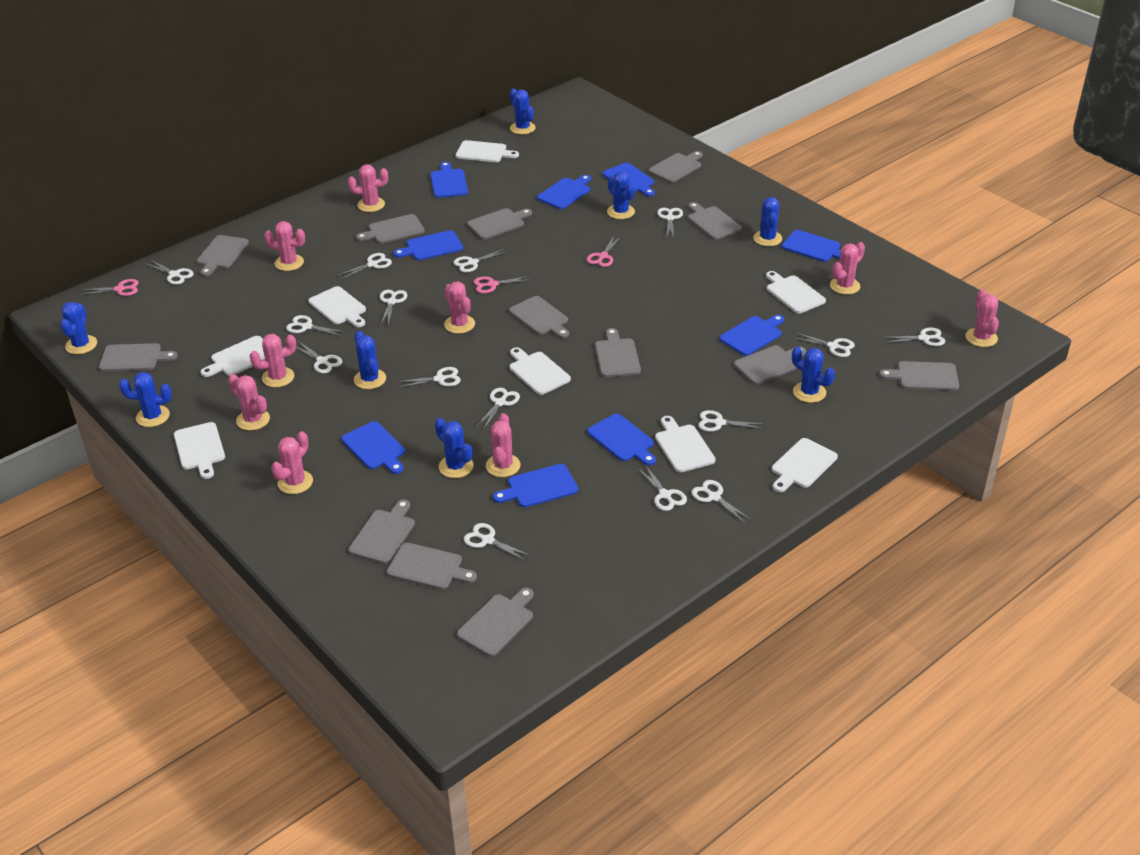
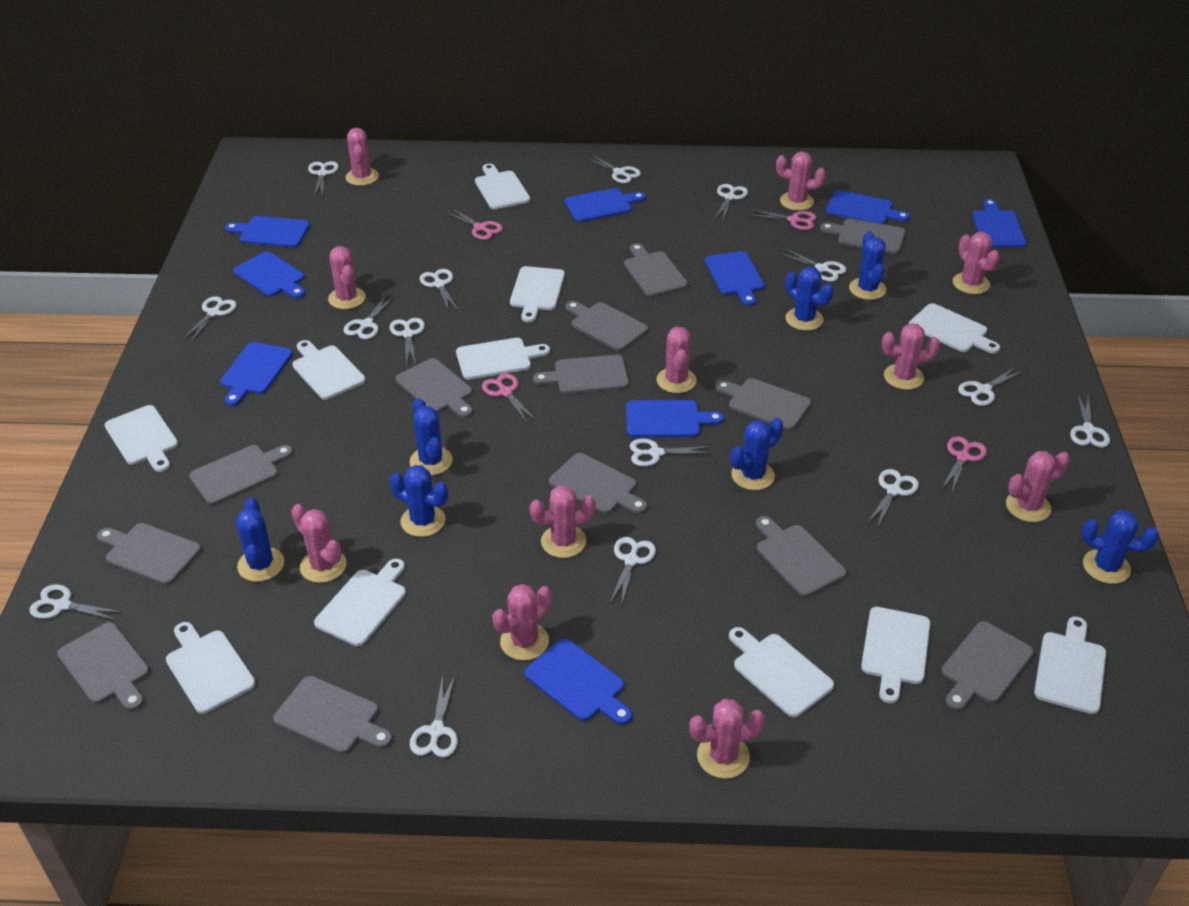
blue cactus: 8 -> 7
pink cactus: 9 -> 11
pink scissors: 3 -> 4
white cutting board: 8 -> 11

